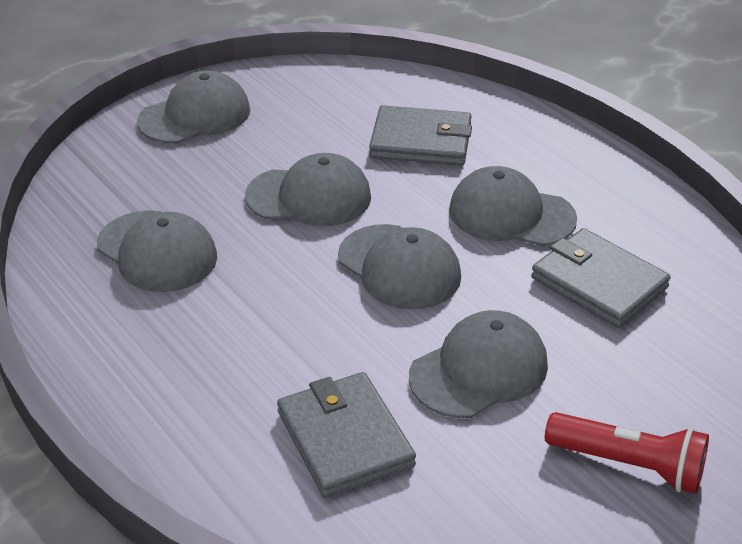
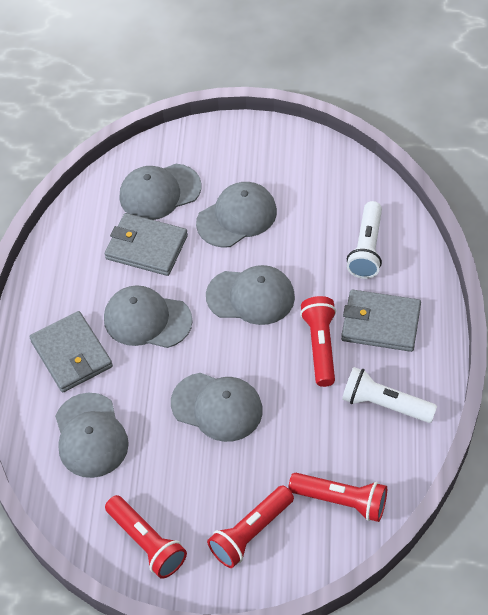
red flashlight: 1 -> 4
white flashlight: 0 -> 2

